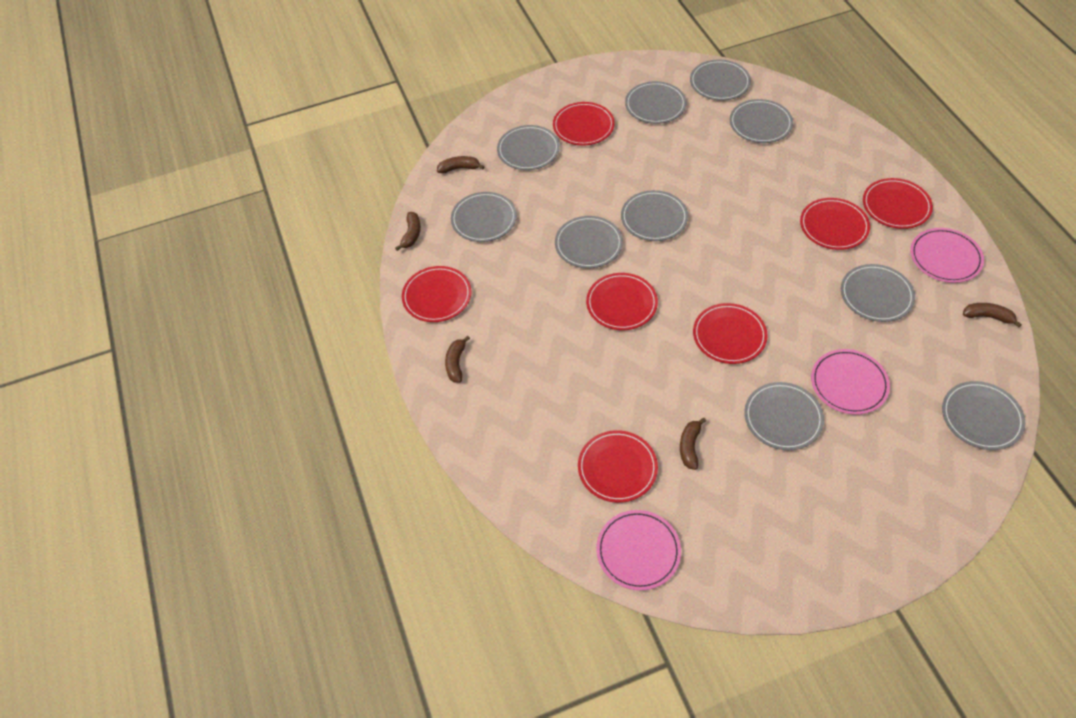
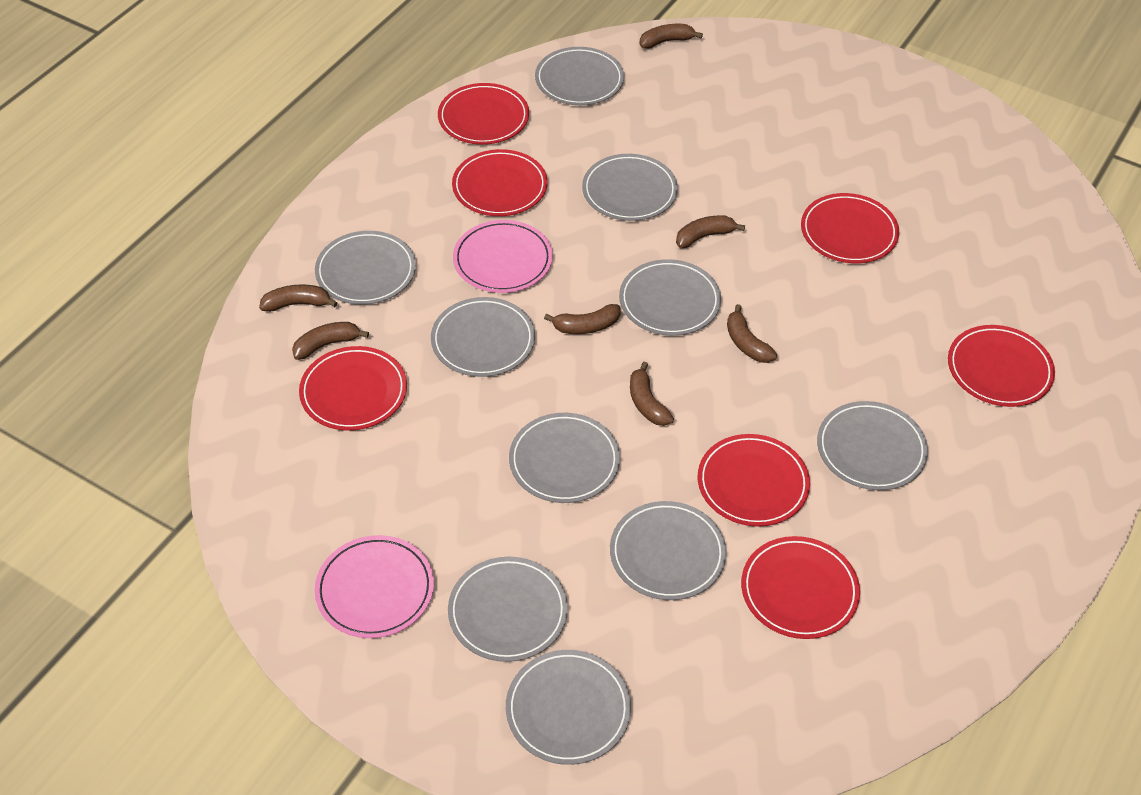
brown banana: 5 -> 7
pink plate: 3 -> 2

